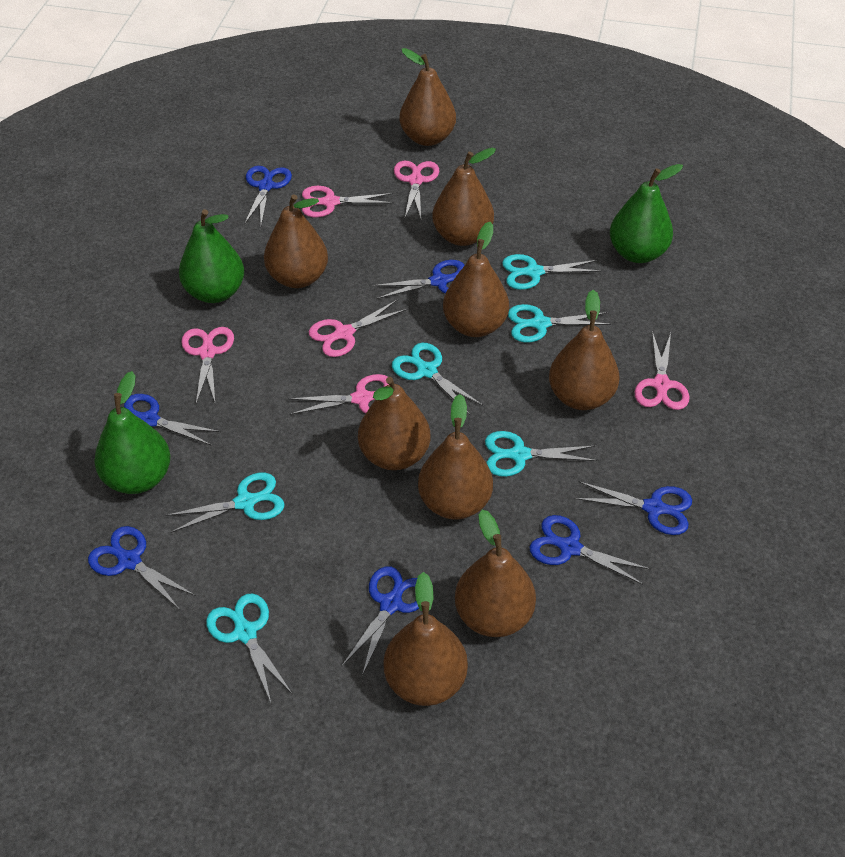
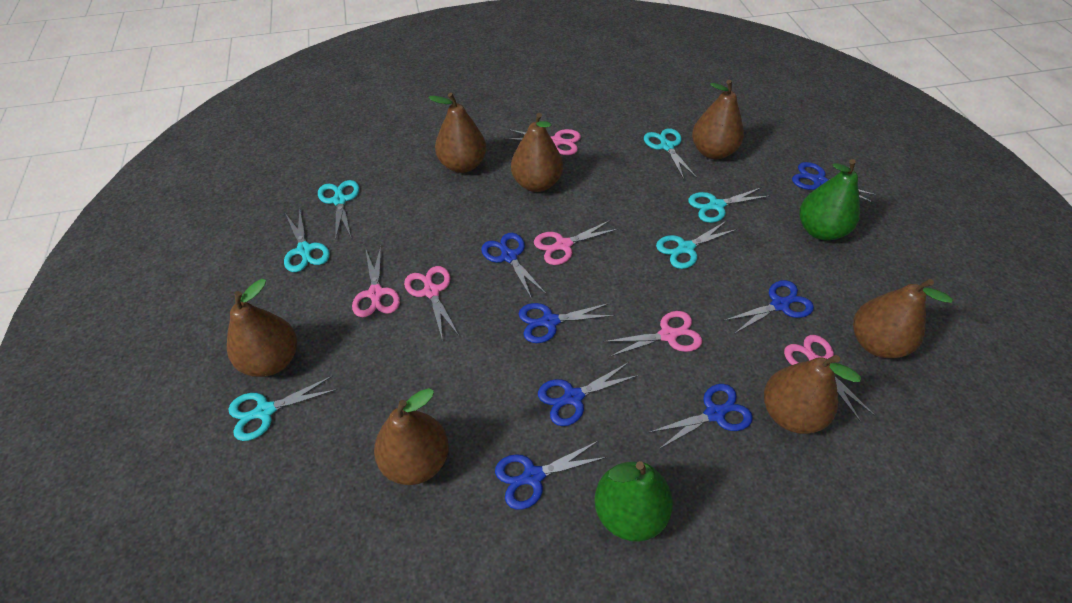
brown pear: 9 -> 7
green pear: 3 -> 2

